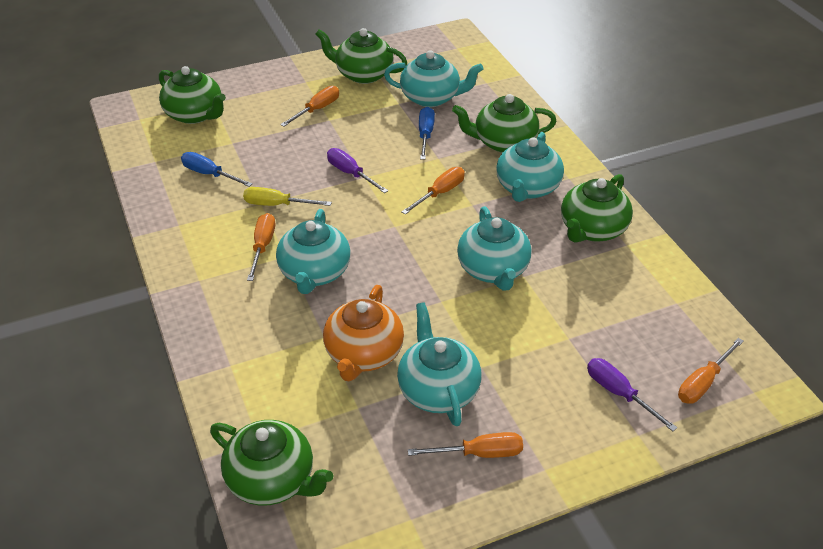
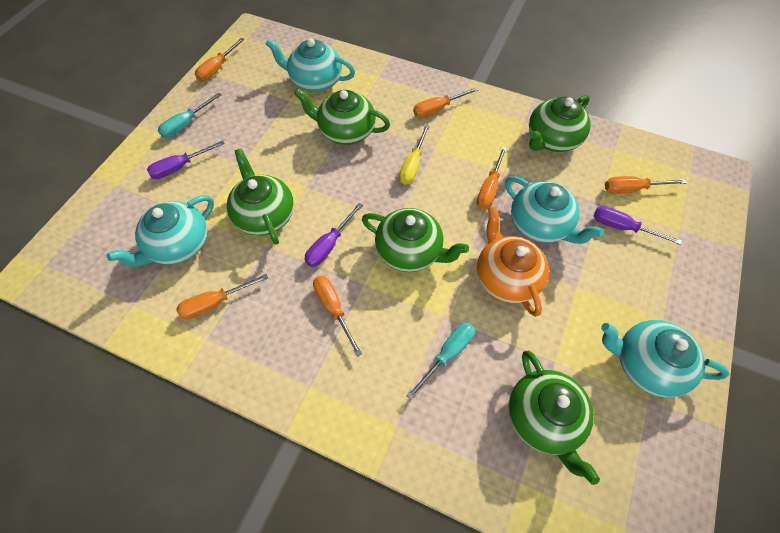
blue screwdriver: 2 -> 0
orange screwdriver: 5 -> 6
purple screwdriver: 2 -> 3
turquoise screwdriver: 0 -> 2
turquoise teapot: 5 -> 4

